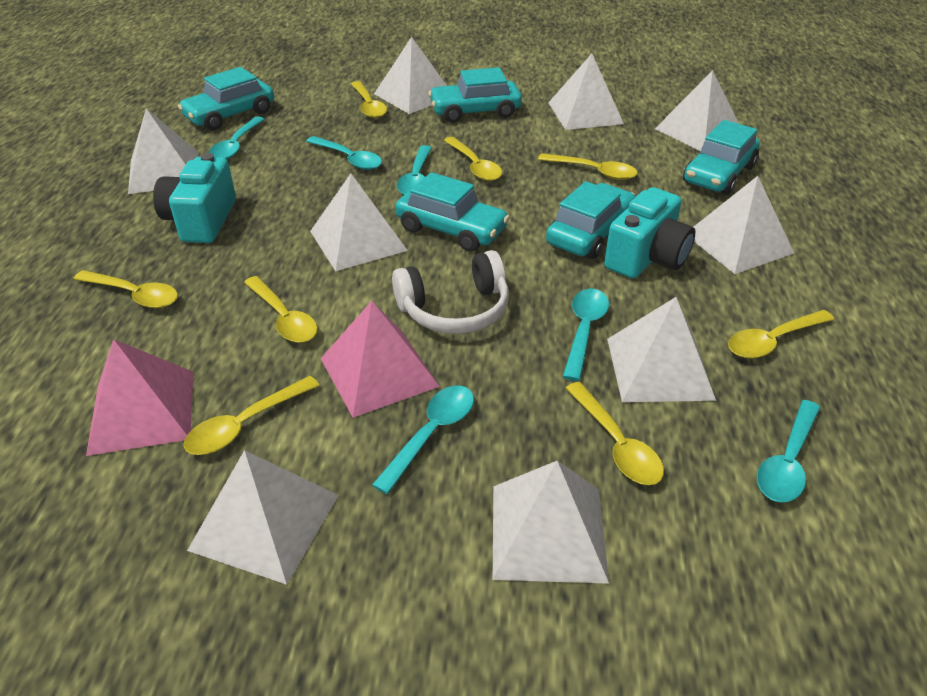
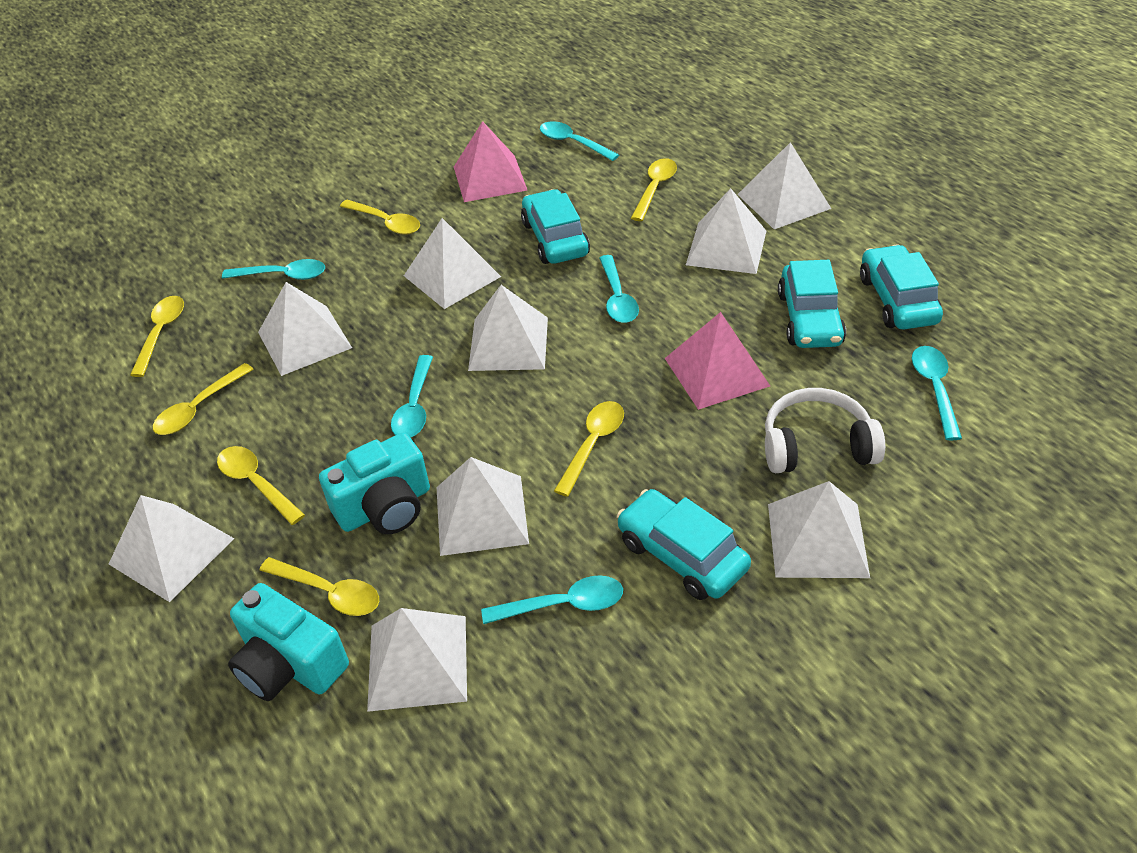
turquoise car: 5 -> 4
yellow spoon: 8 -> 7

